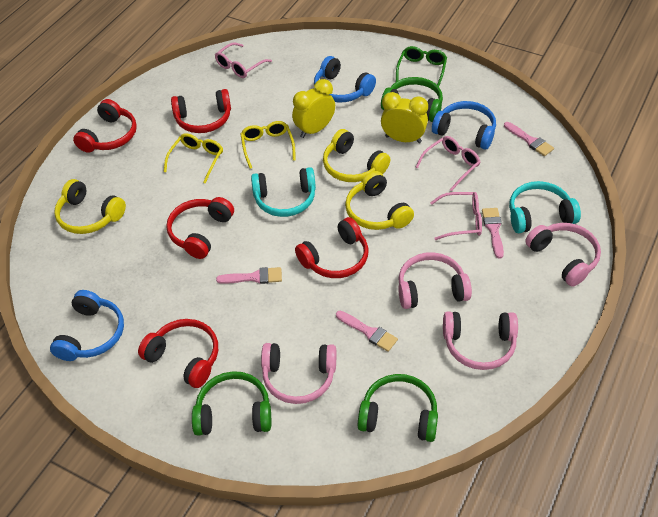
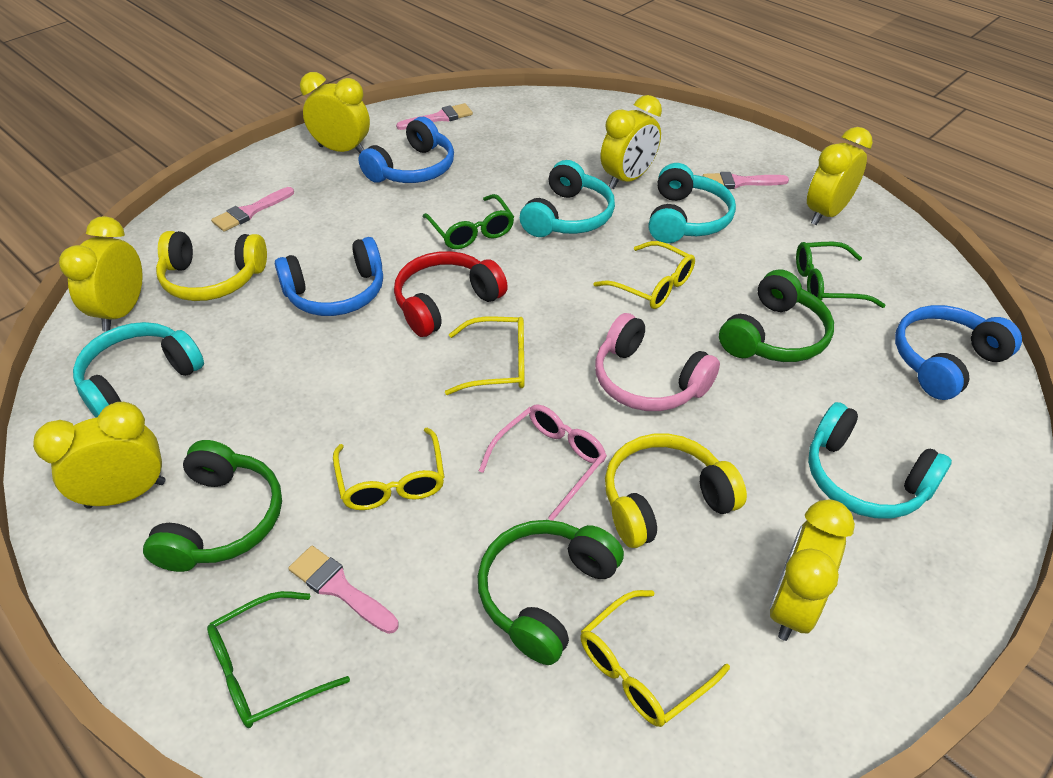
green glasses: 1 -> 3
pink glasses: 3 -> 1
pink headphones: 4 -> 1
red headphones: 5 -> 1
turquoise headphones: 2 -> 4
yellow clock: 2 -> 6
yellow glasses: 2 -> 4
yellow headphones: 3 -> 2

